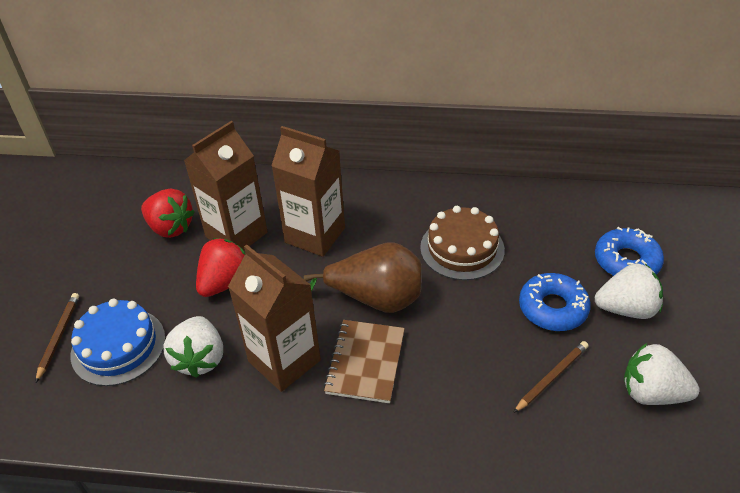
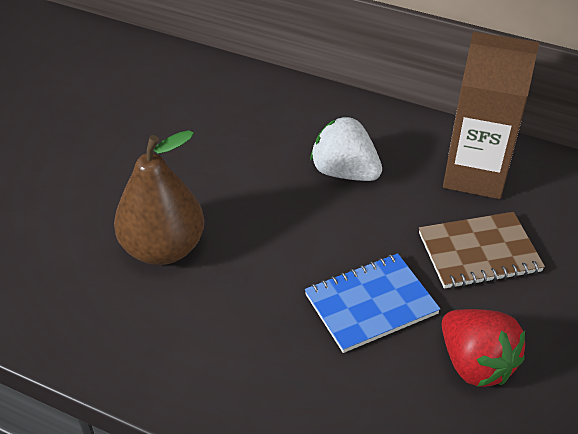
blue cake: 1 -> 0
blue donut: 2 -> 0
blue notebook: 0 -> 1
brown cake: 1 -> 0
brown carton: 3 -> 1
brown pencil: 2 -> 0
red strawberry: 2 -> 1
white strawberry: 3 -> 1

